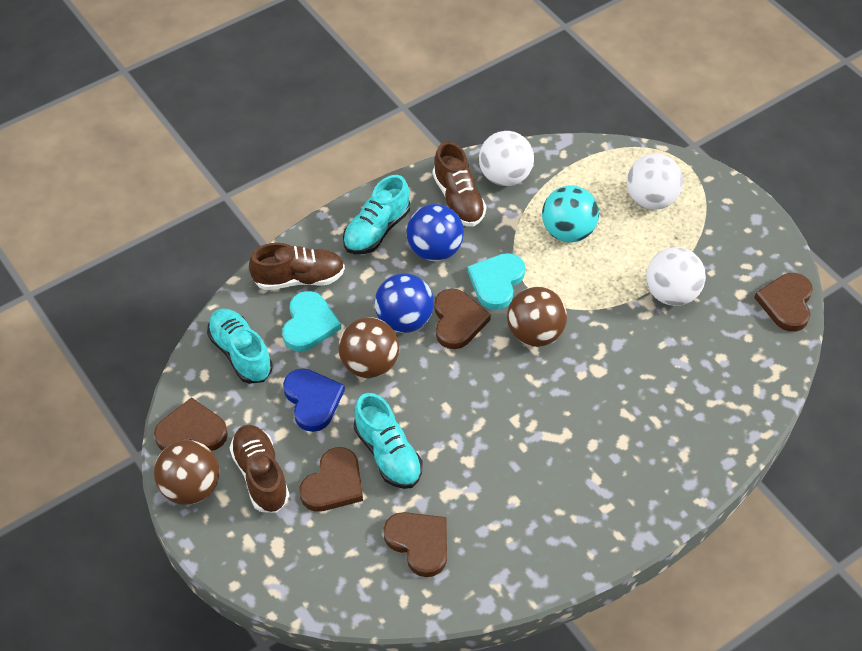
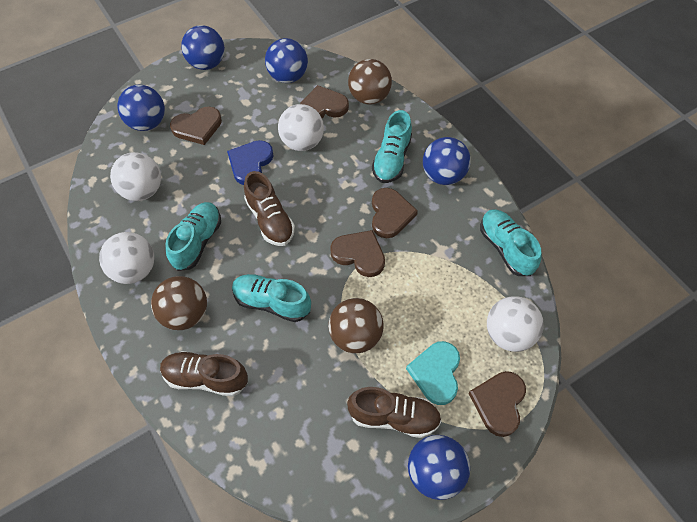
blue ball: 2 -> 5
turquoise ball: 1 -> 0
turquoise heart: 2 -> 1
turquoise shoe: 3 -> 4
white ball: 3 -> 4

